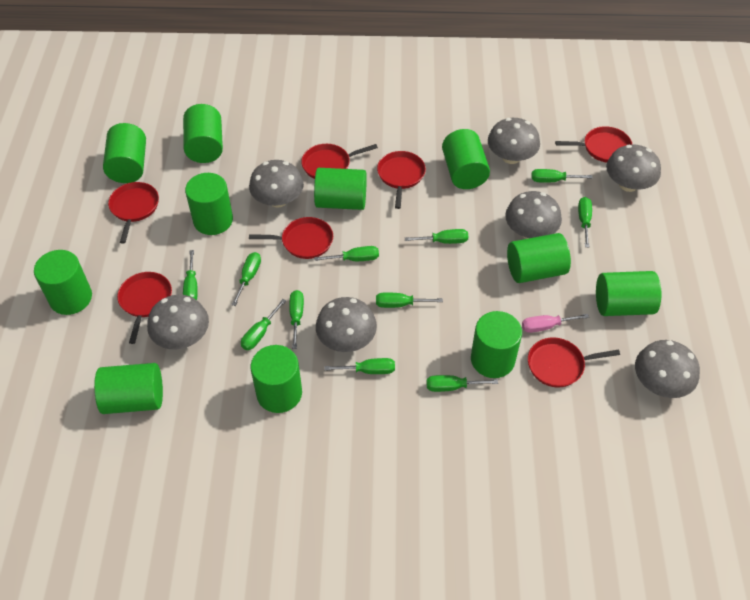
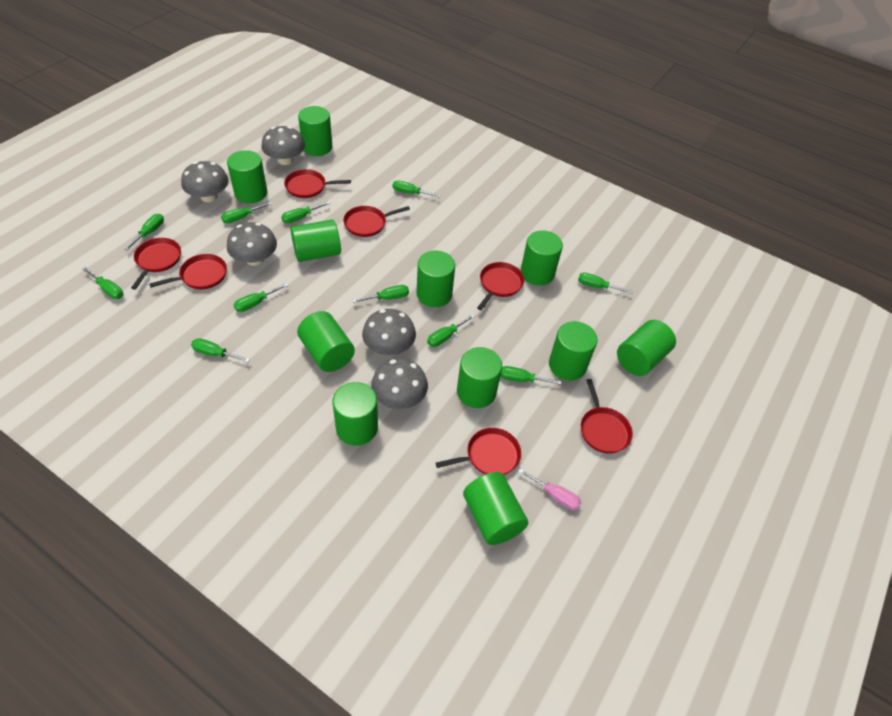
grey mushroom: 7 -> 5

